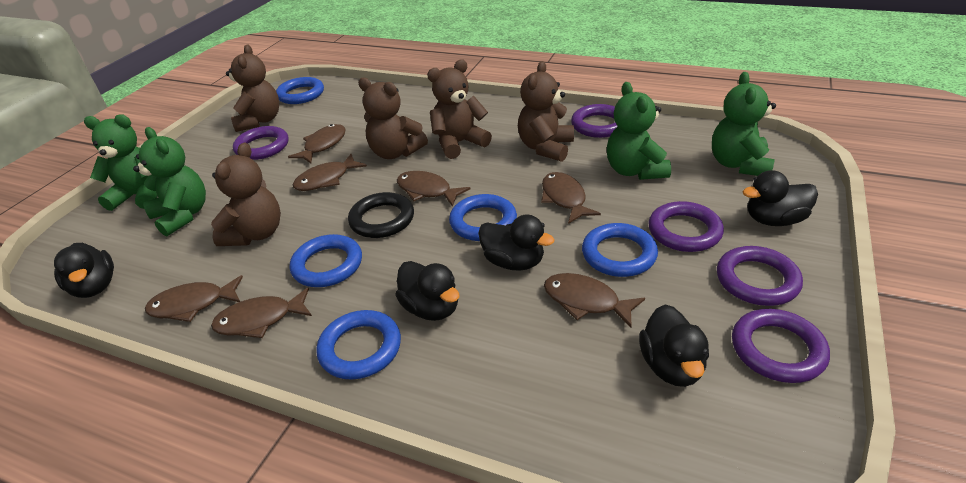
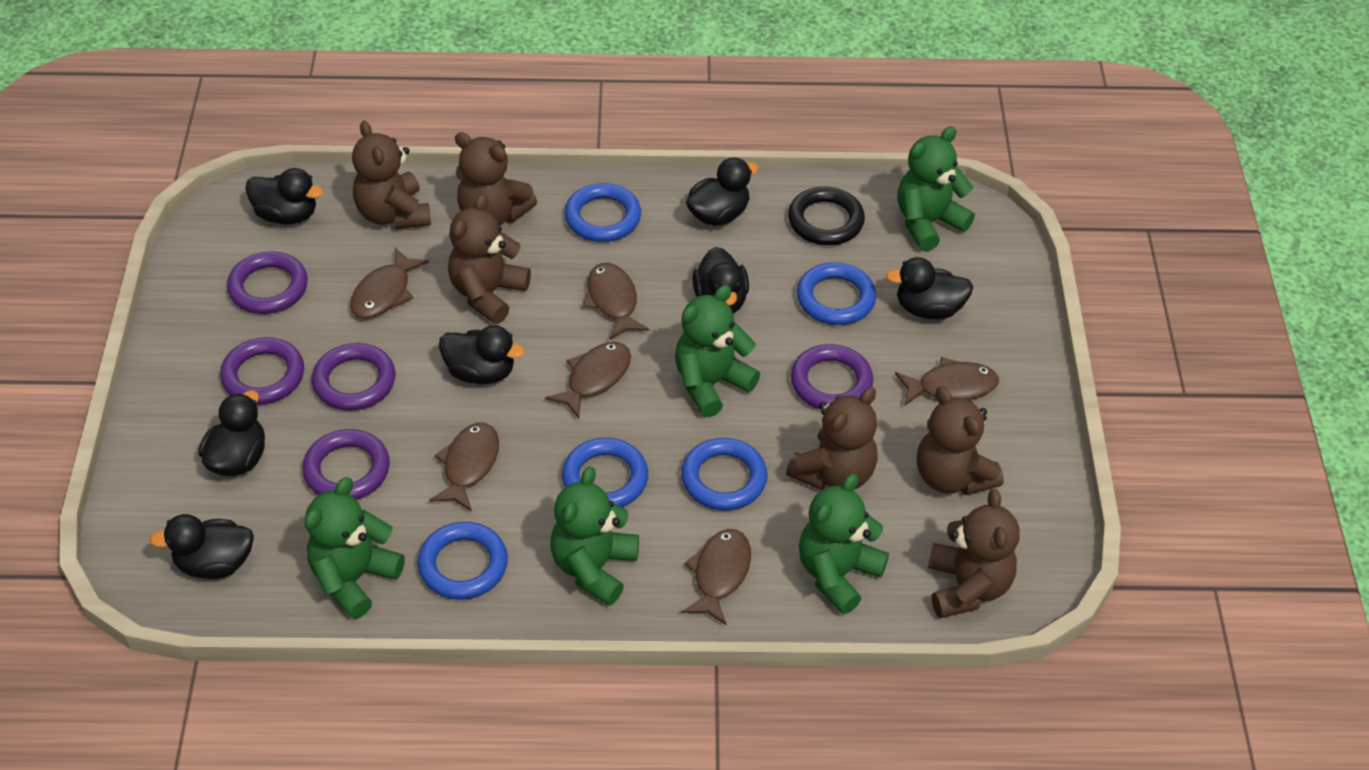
black duck: 5 -> 7
brown fish: 7 -> 6
brown teddy bear: 5 -> 6
green teddy bear: 4 -> 5

